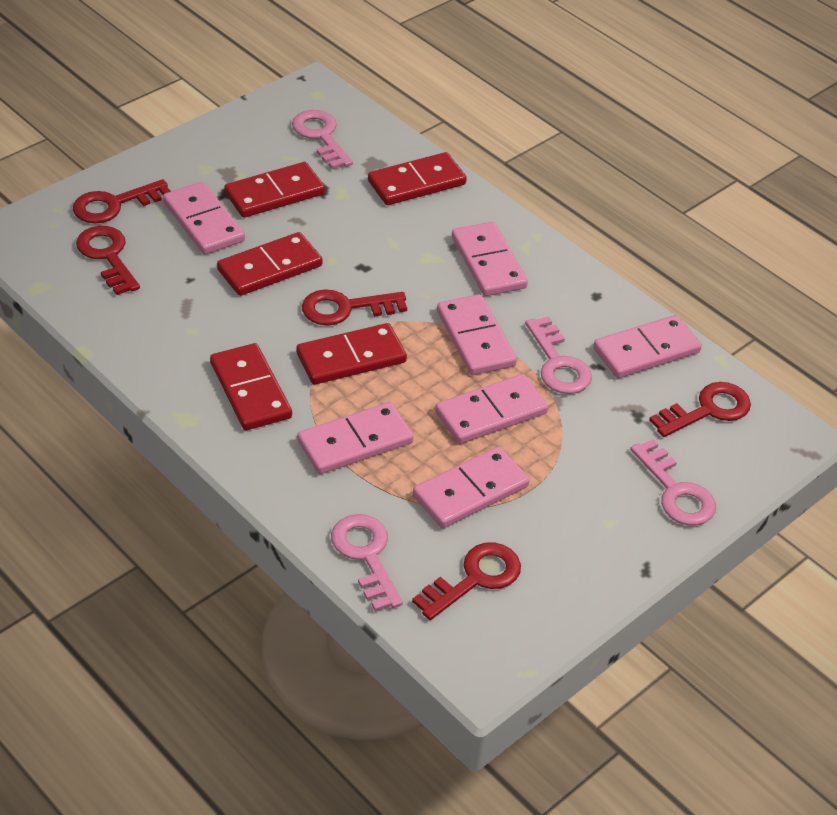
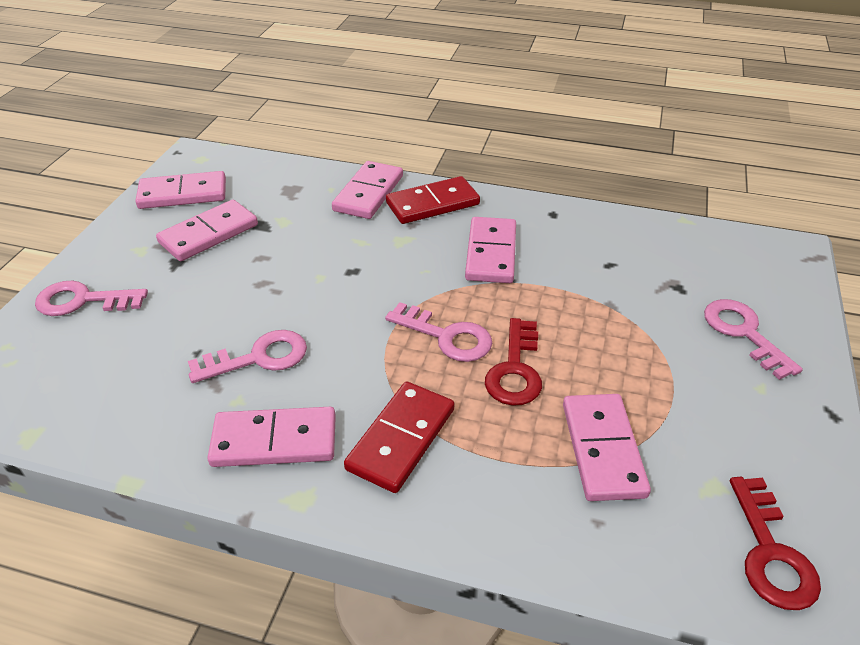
pink domino: 7 -> 6
red domino: 5 -> 2
red key: 5 -> 2

